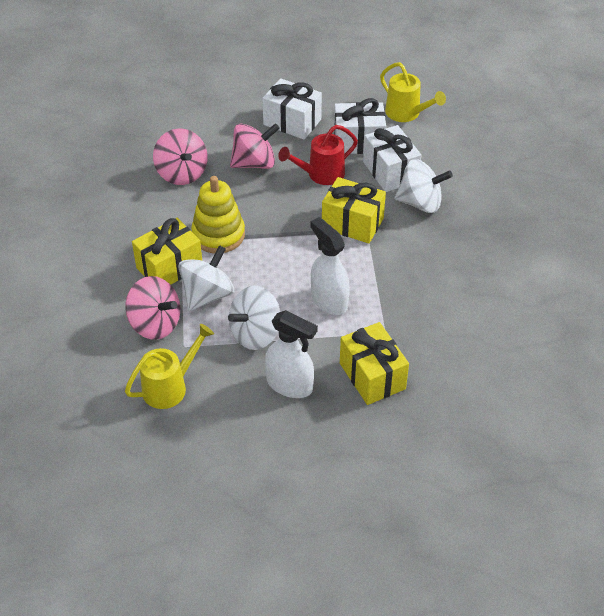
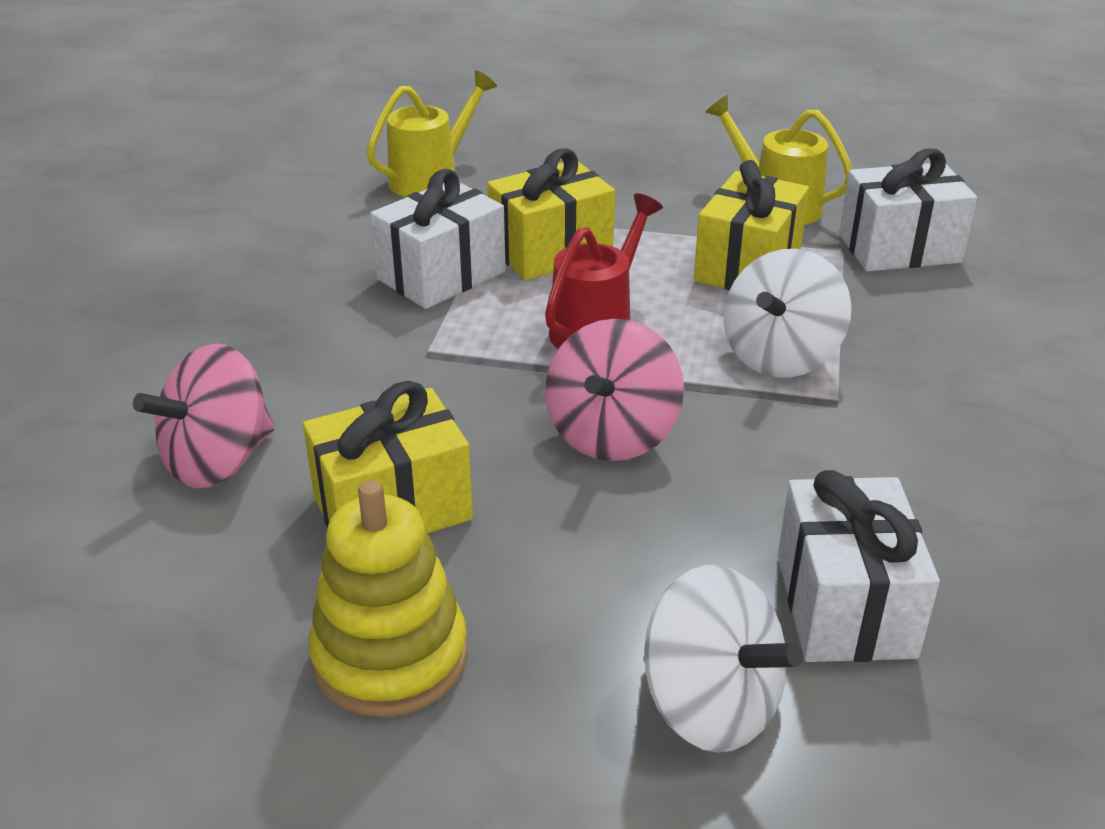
pink spinning top: 3 -> 2
white spinning top: 3 -> 2
white spray bottle: 2 -> 0

